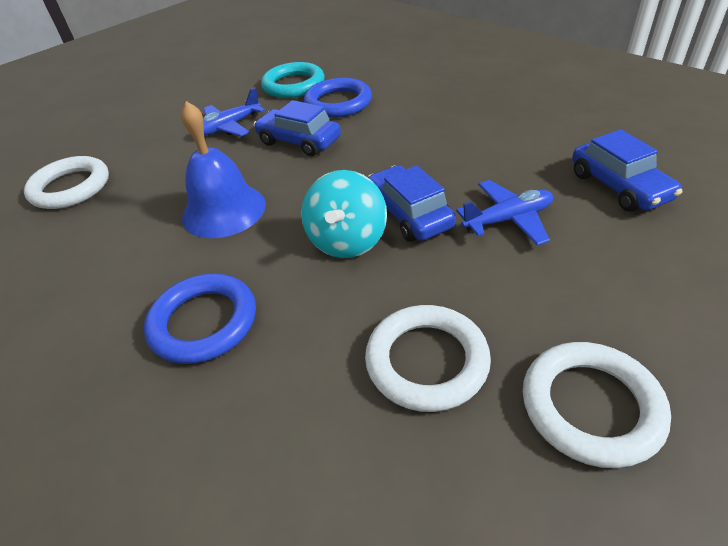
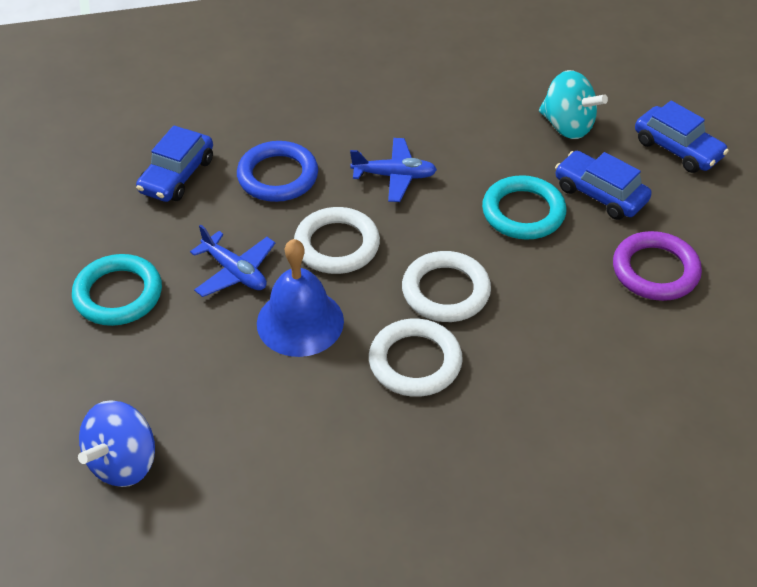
blue ring: 2 -> 1
blue spinning top: 0 -> 1
purple ring: 0 -> 1
turquoise ring: 1 -> 2

